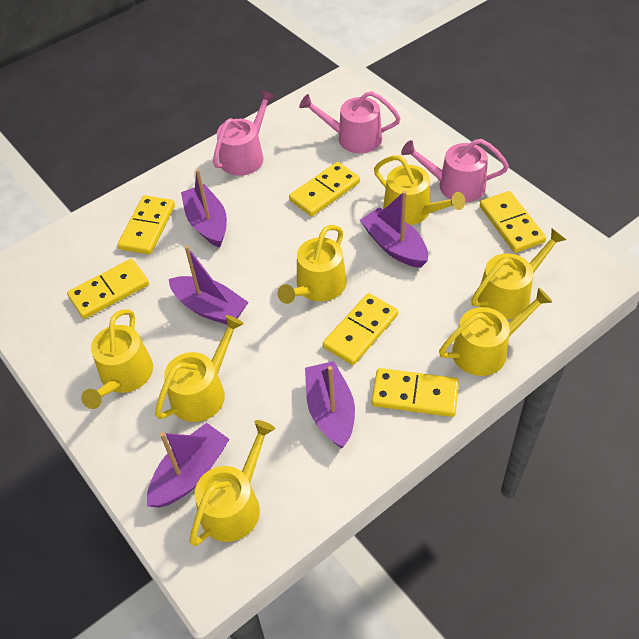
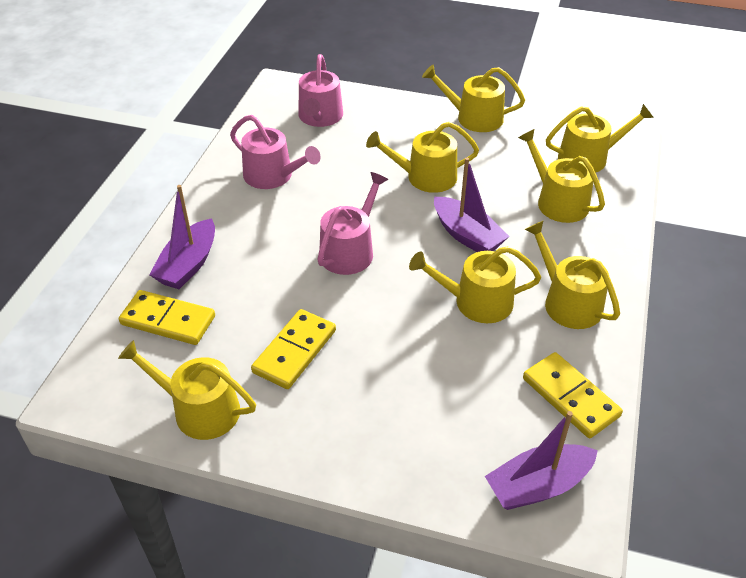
purple boat: 5 -> 3
yellow domino: 6 -> 3

